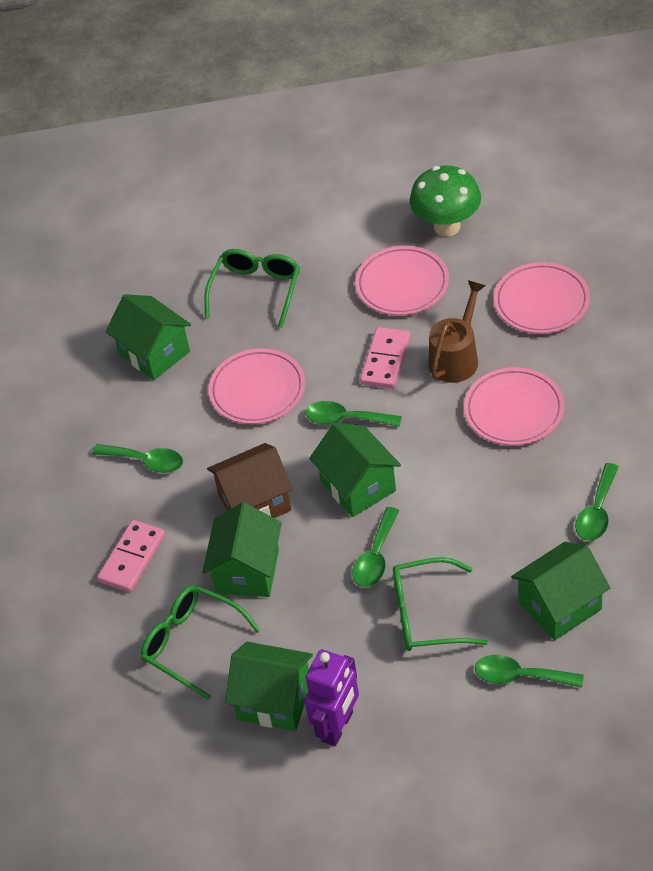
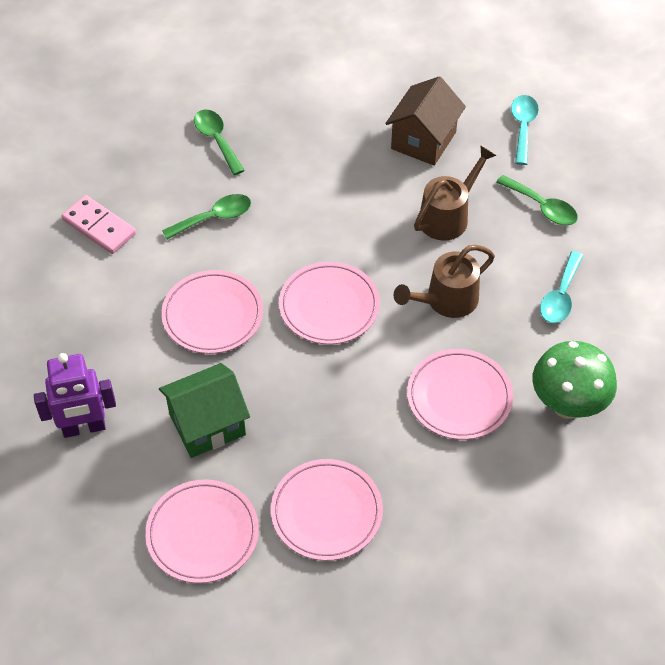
brown watering can: 1 -> 2
green glasses: 3 -> 0
green house: 5 -> 1
green spoon: 5 -> 3
pink domino: 2 -> 1
pink plate: 4 -> 5
turquoise spoon: 0 -> 2

